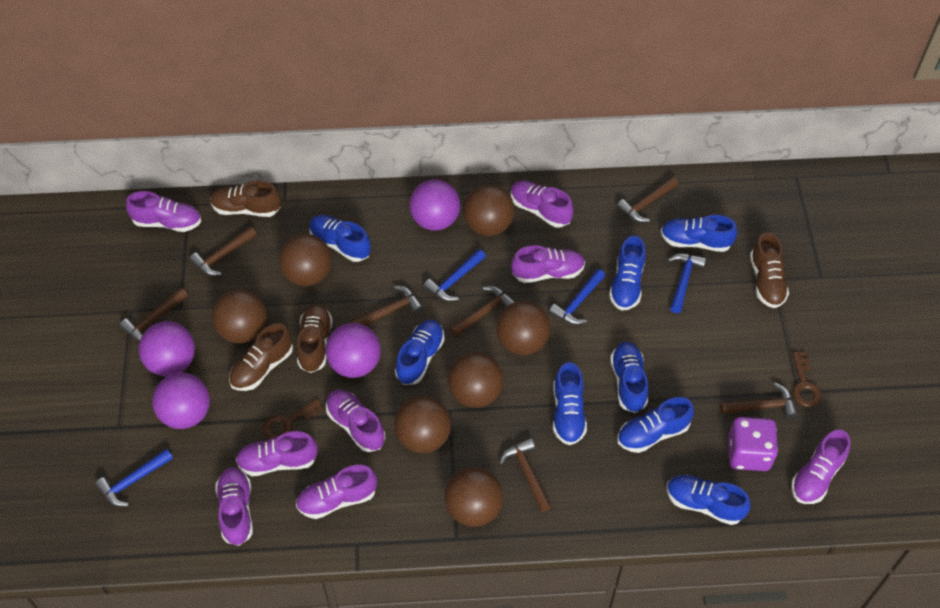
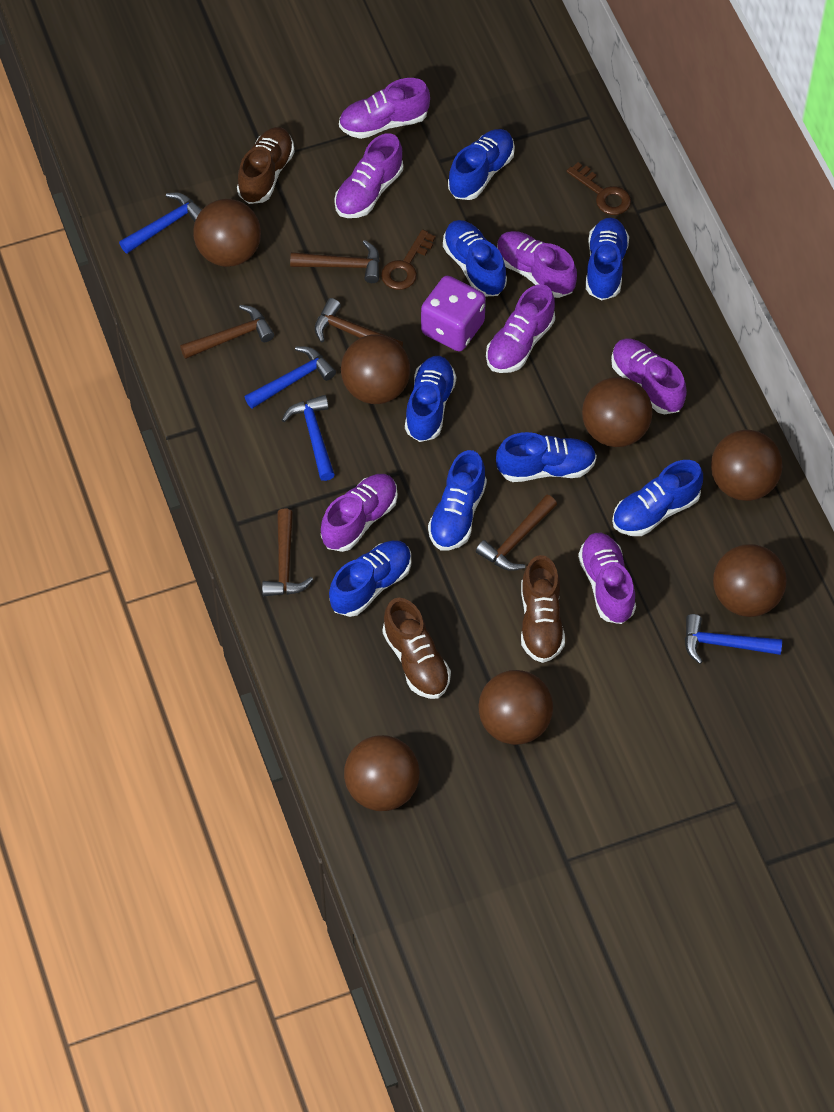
brown hammer: 7 -> 5
brown shoe: 4 -> 3
purple ball: 4 -> 0
purple shoe: 8 -> 7

